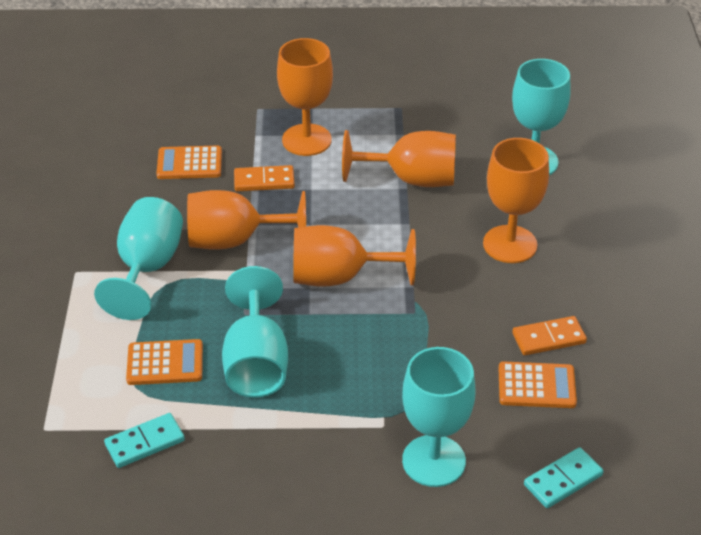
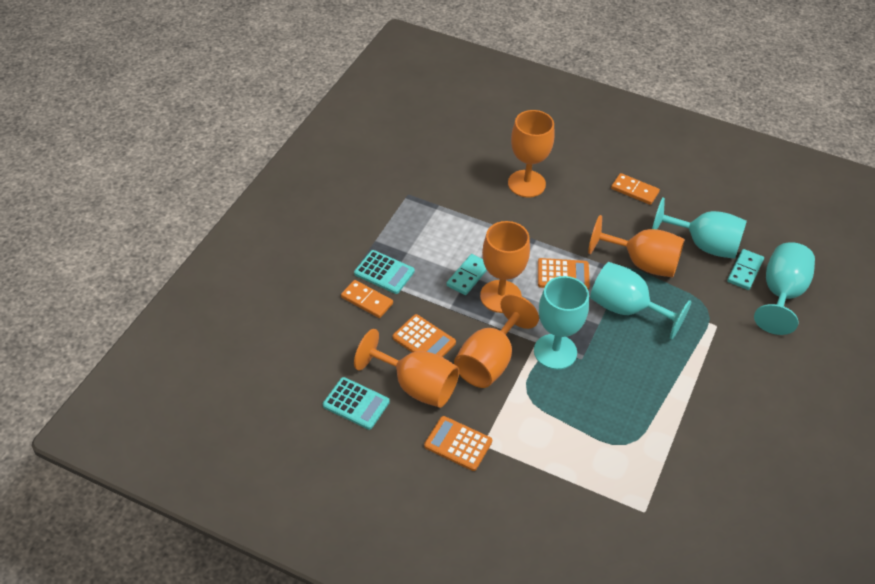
turquoise calculator: 0 -> 2

